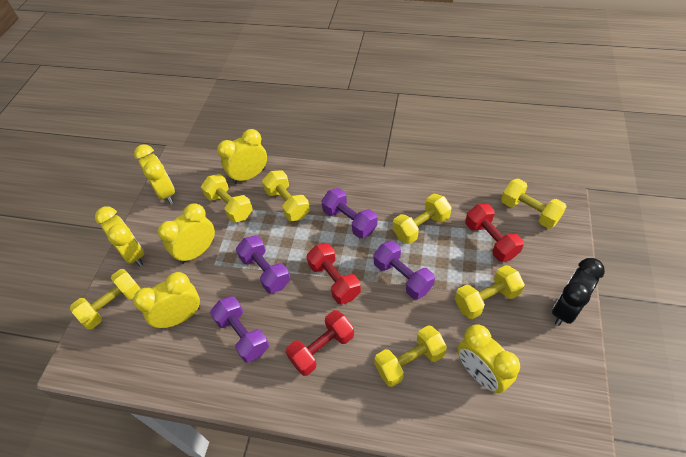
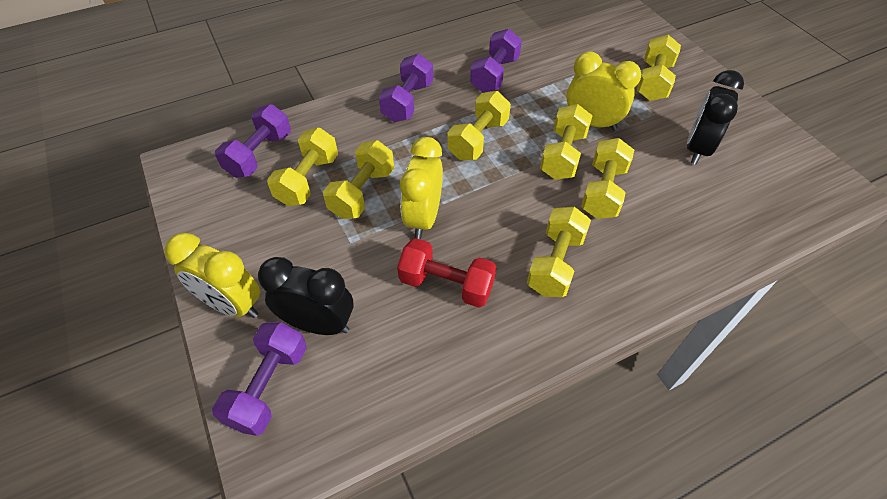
black clock: 1 -> 2
red dumbbell: 3 -> 1
yellow clock: 6 -> 3

